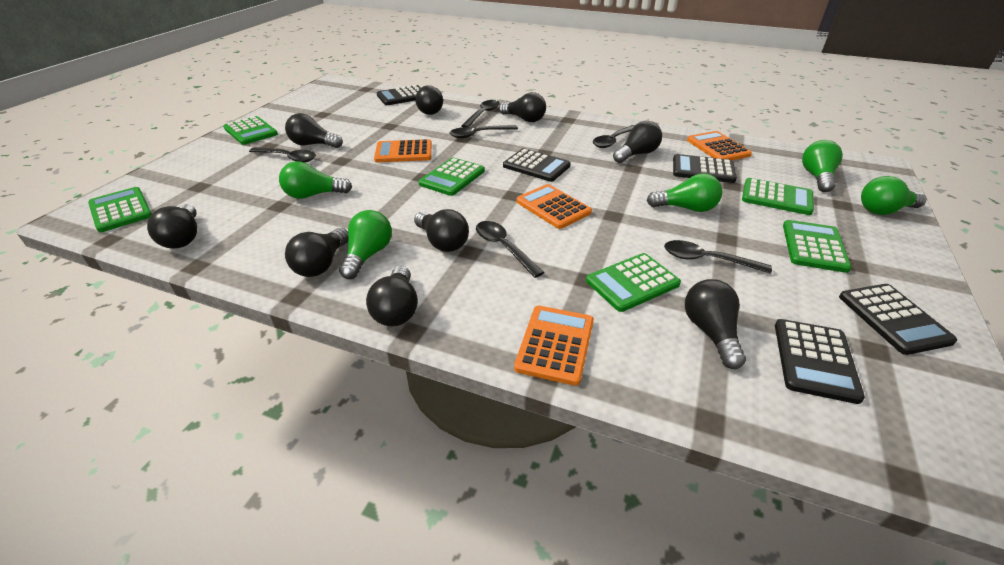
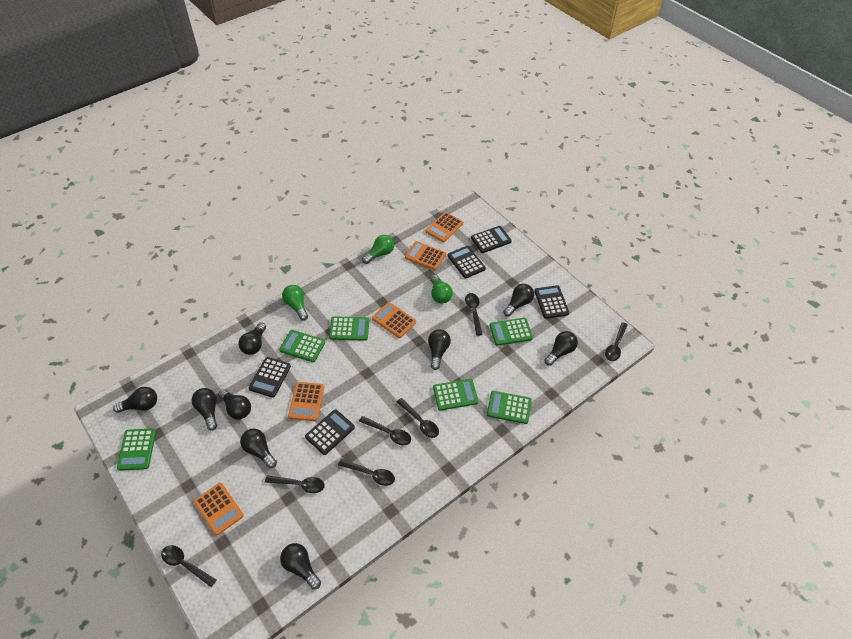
black spoon: 6 -> 7
green light bulb: 5 -> 3
orange calculator: 4 -> 5

